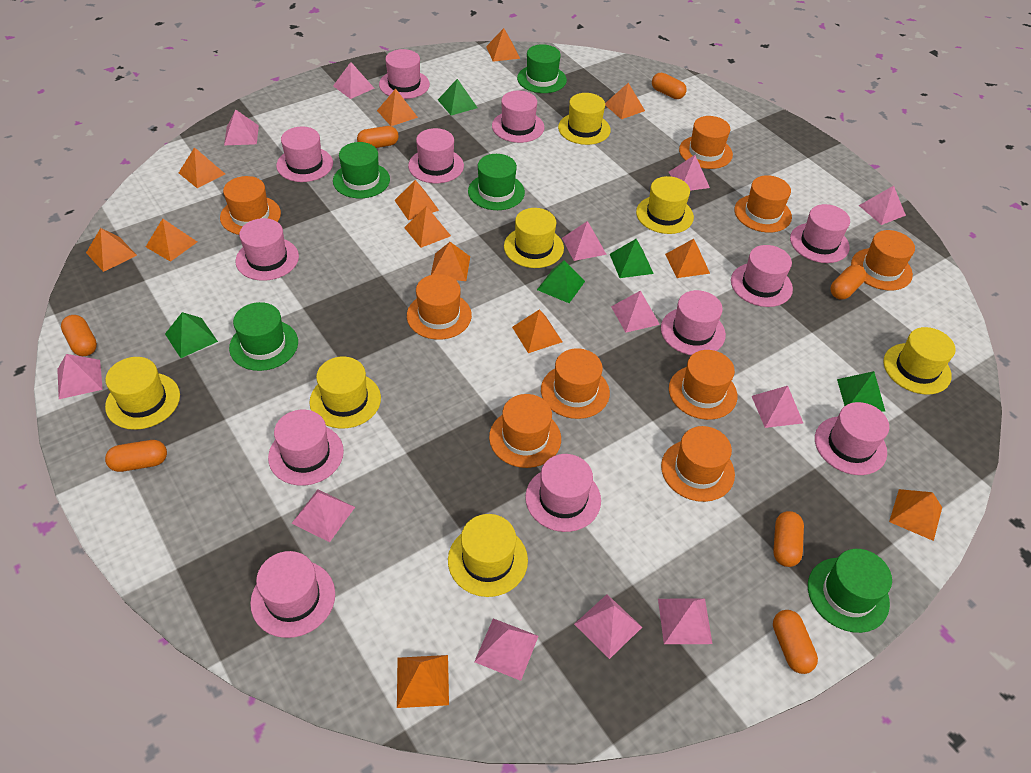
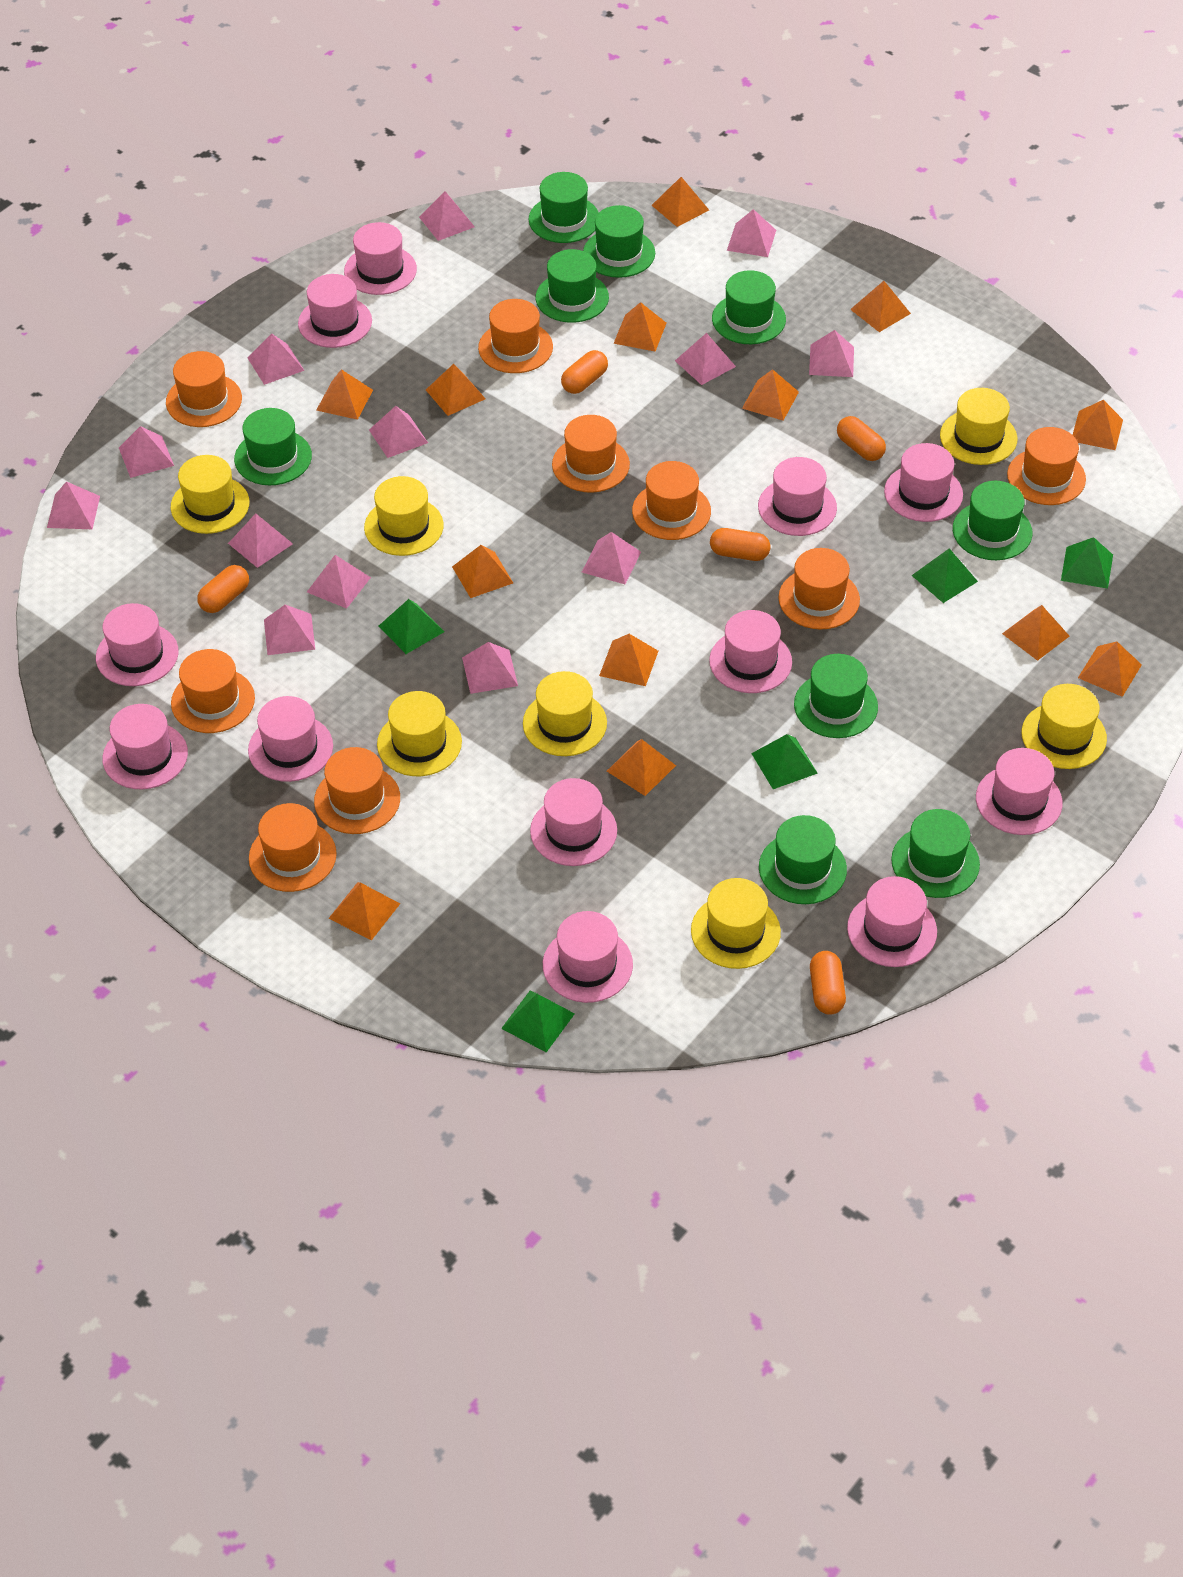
green hat: 5 -> 9
orange capsule: 7 -> 5
pink pyramid: 12 -> 13

